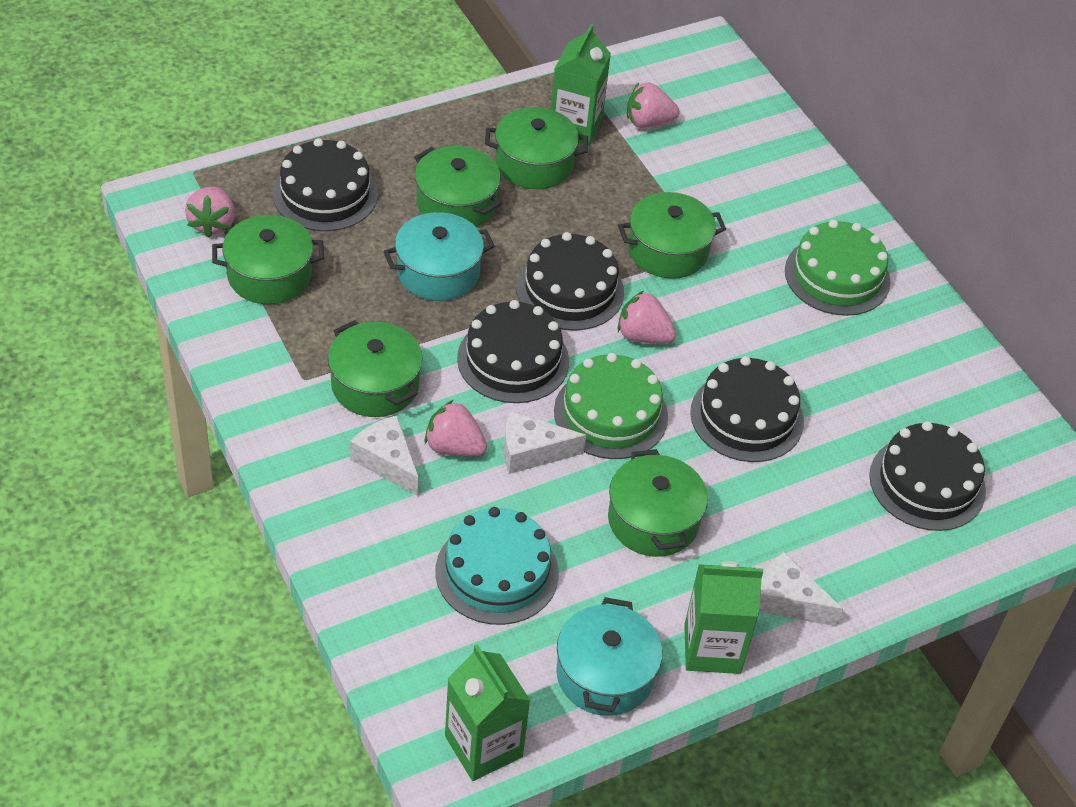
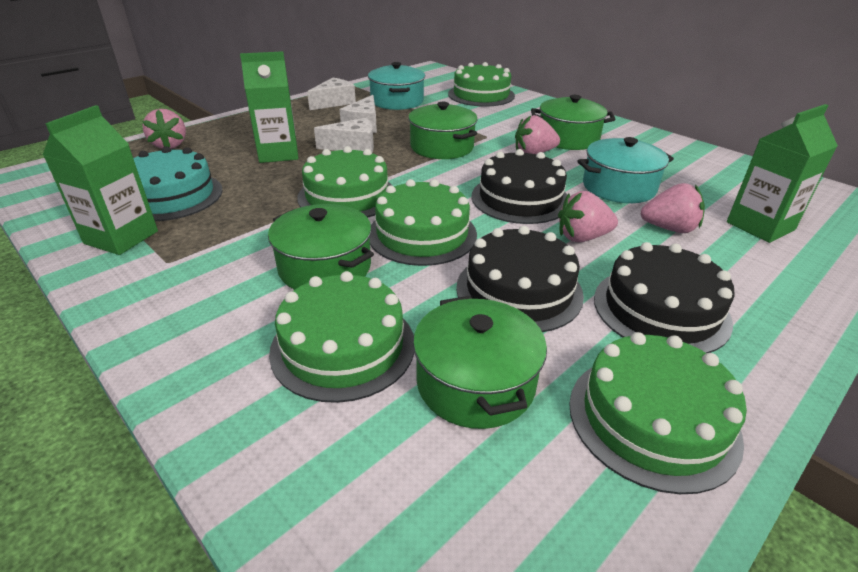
black cake: 5 -> 3
green cake: 2 -> 5
green pot: 6 -> 4

